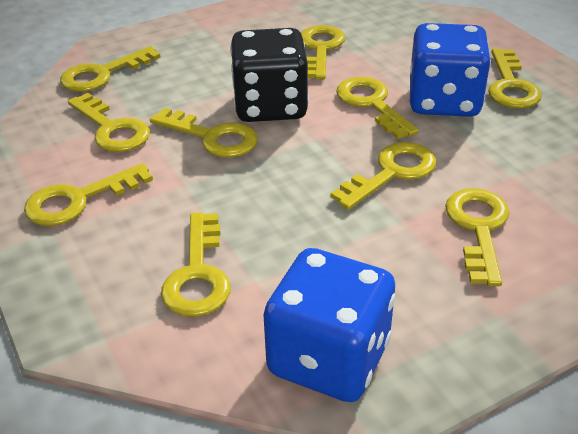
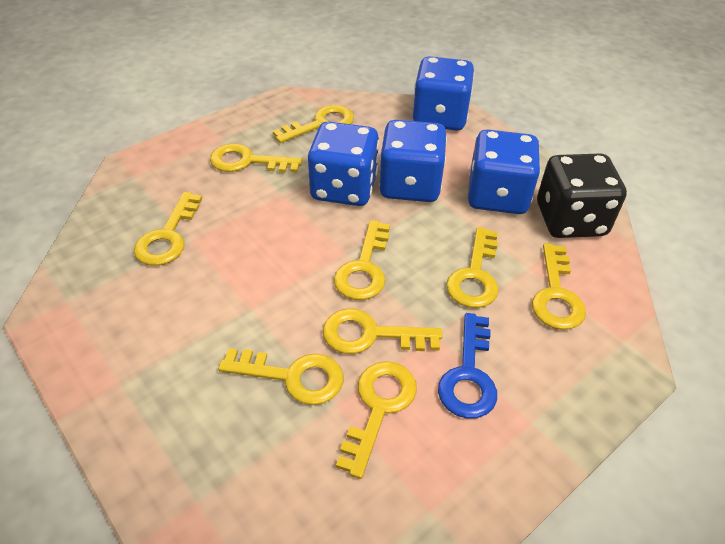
blue dice: 2 -> 4
blue key: 0 -> 1
yellow key: 10 -> 9

